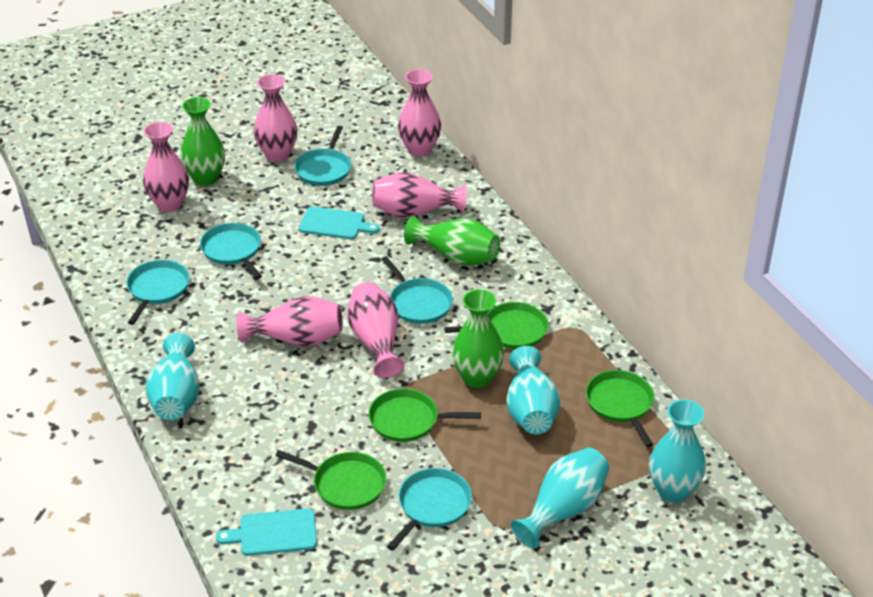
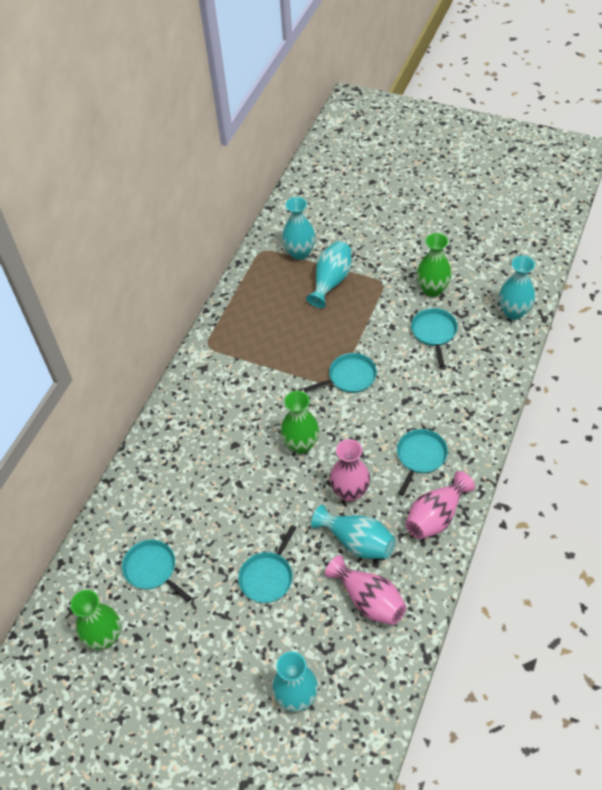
green pan: 4 -> 0
pink vase: 6 -> 3
turquoise cutting board: 2 -> 0
turquoise vase: 4 -> 5

